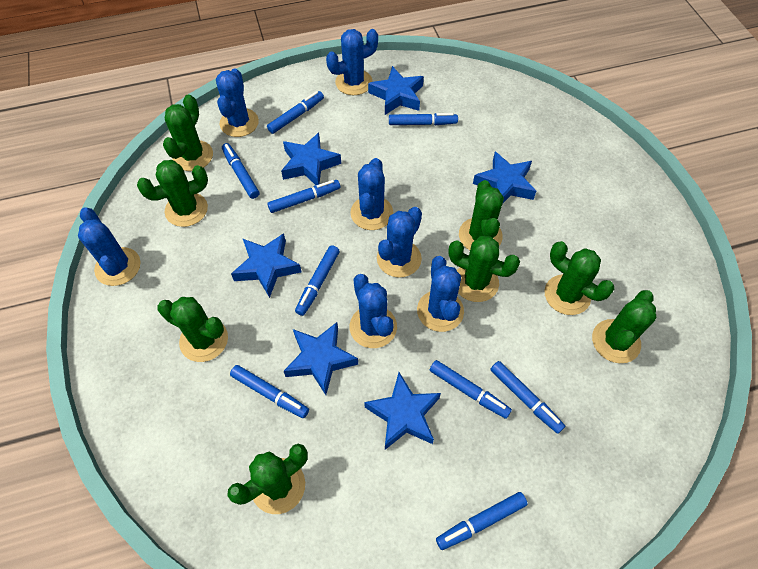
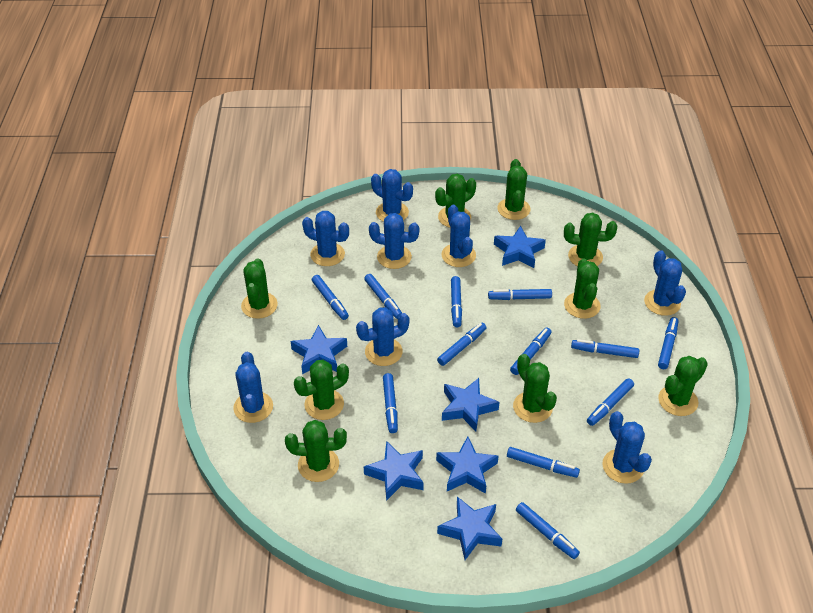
blue cactus: 7 -> 8
blue marker: 9 -> 12
green cactus: 8 -> 9

